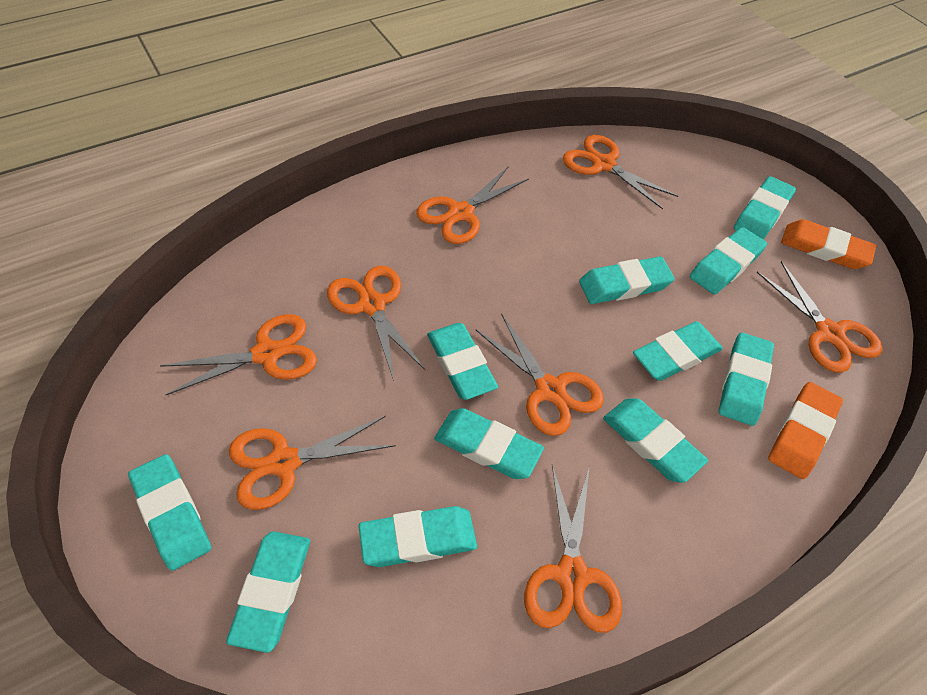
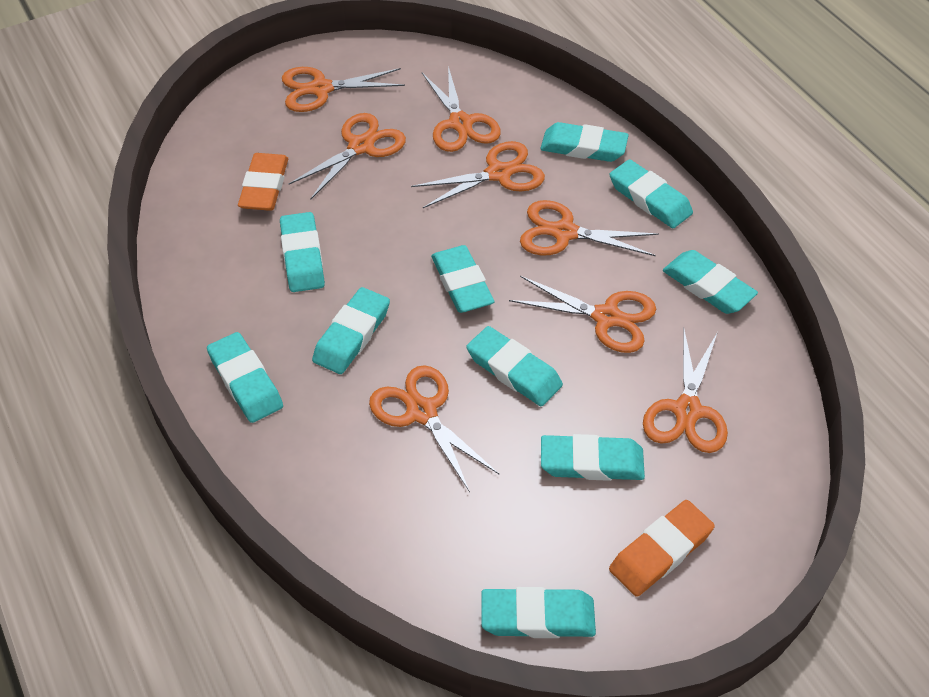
turquoise eraser: 11 -> 10

